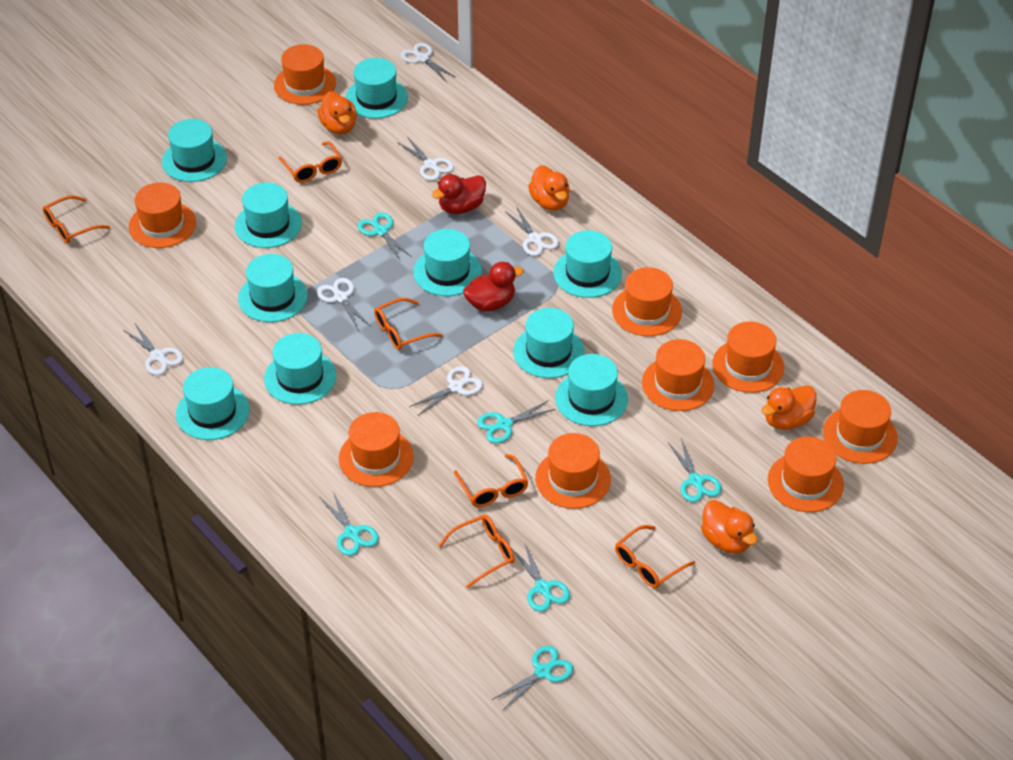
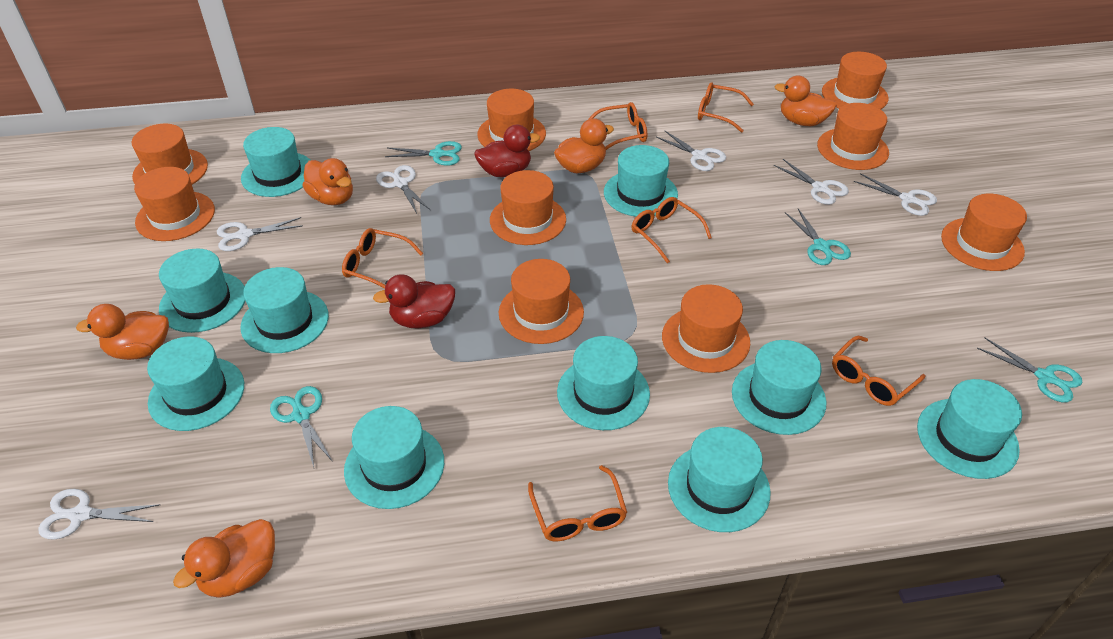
orange duck: 4 -> 5
turquoise scissors: 6 -> 4

